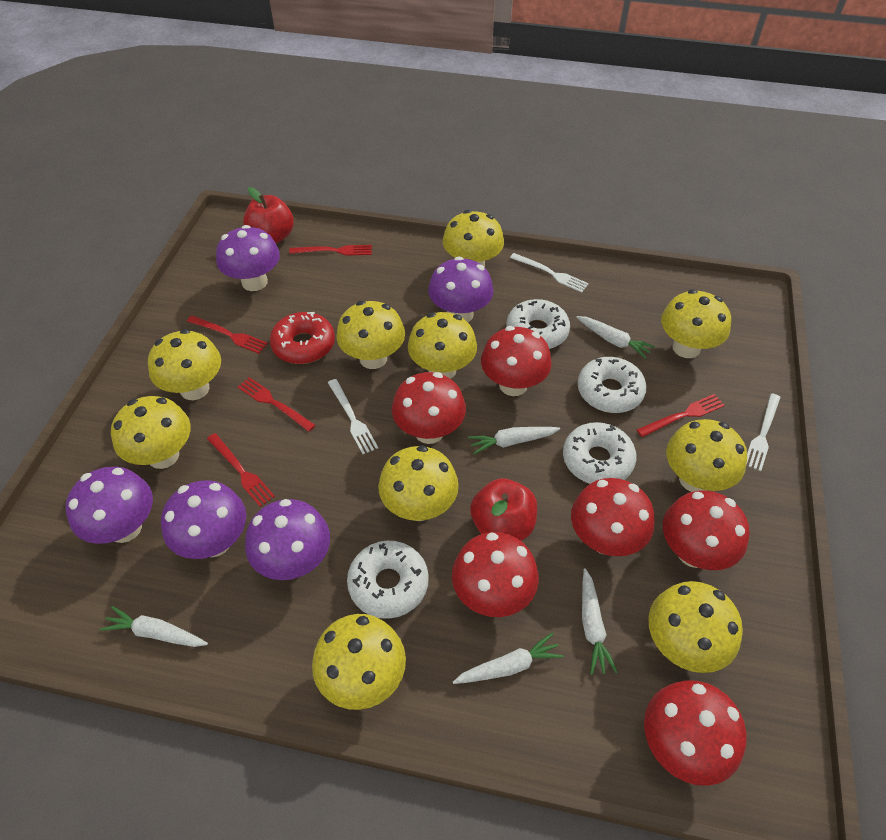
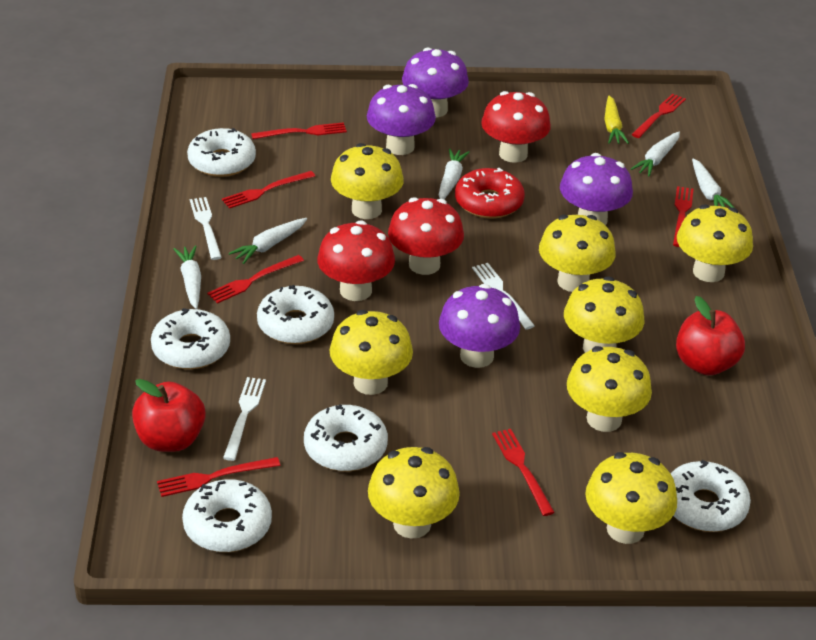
purple mushroom: 5 -> 4
red fork: 5 -> 7
red mushroom: 6 -> 3
white donut: 4 -> 6
yellow carrot: 0 -> 1
yellow mushroom: 10 -> 8

